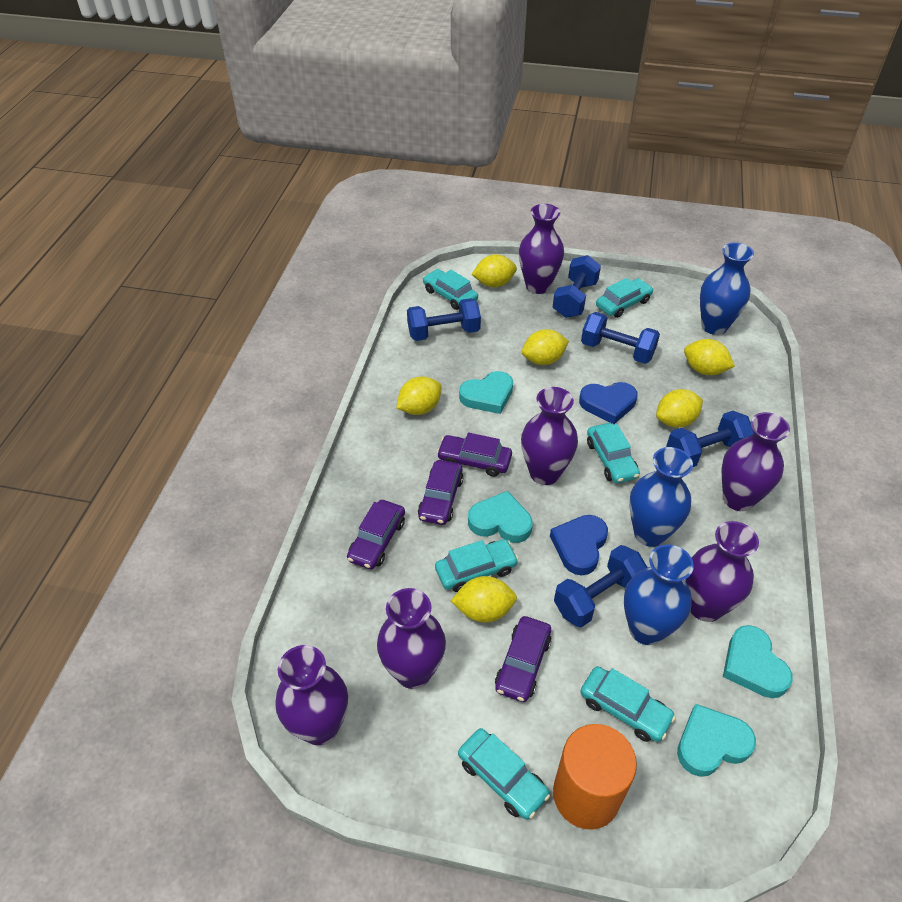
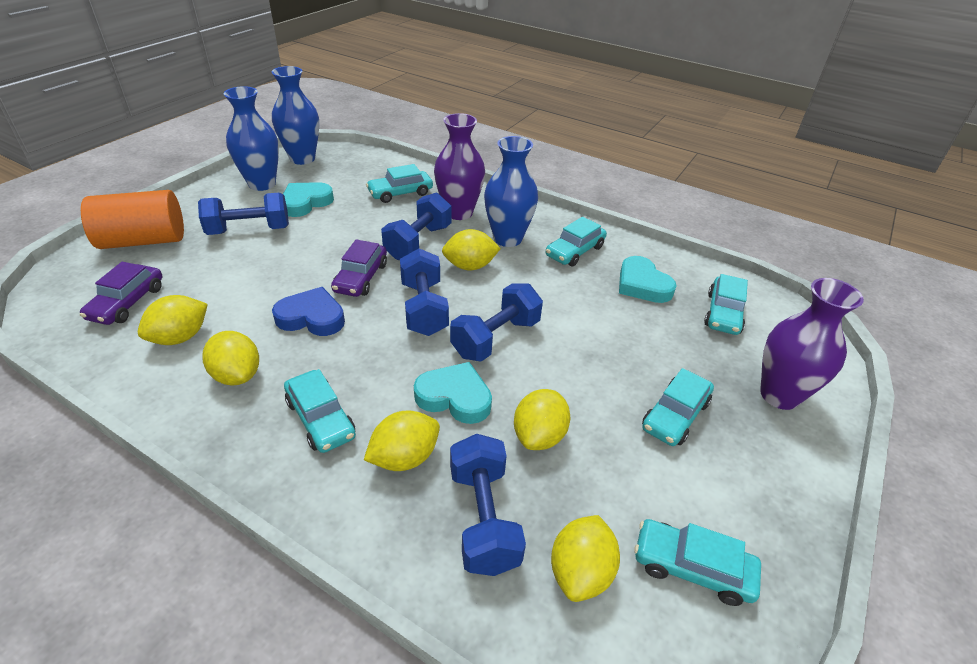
blue heart: 2 -> 1
purple car: 4 -> 2
purple vase: 6 -> 2
turquoise heart: 4 -> 3

